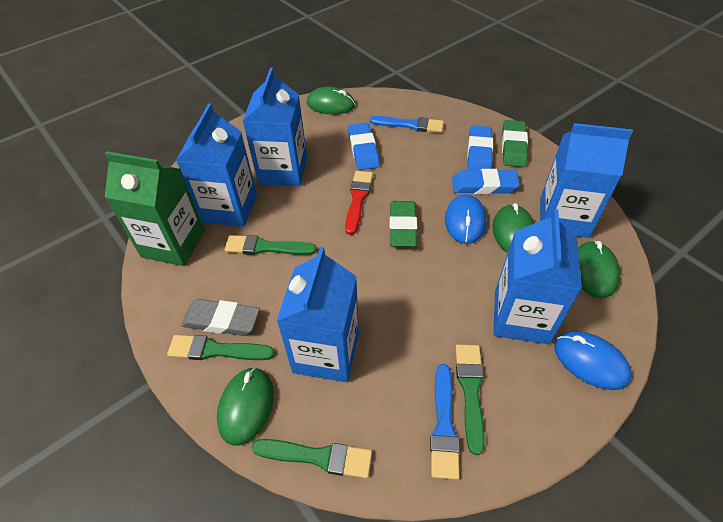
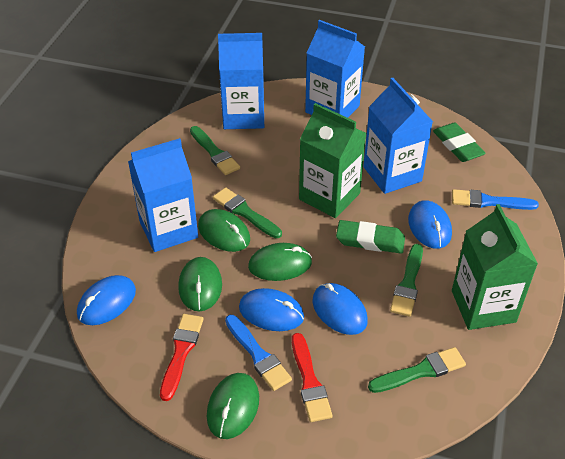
blue carton: 5 -> 4
blue eraser: 3 -> 0
blue mouse: 2 -> 4
green carton: 1 -> 2
grey eraser: 1 -> 0
red brush: 1 -> 2

